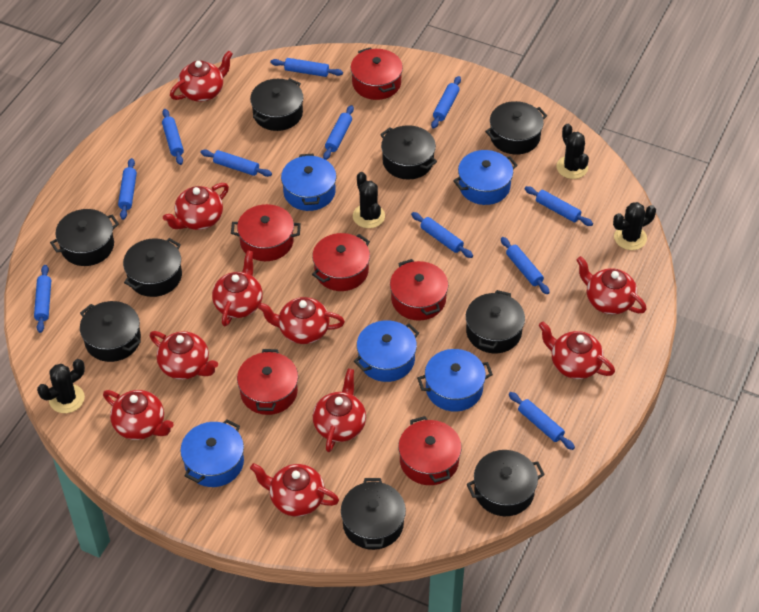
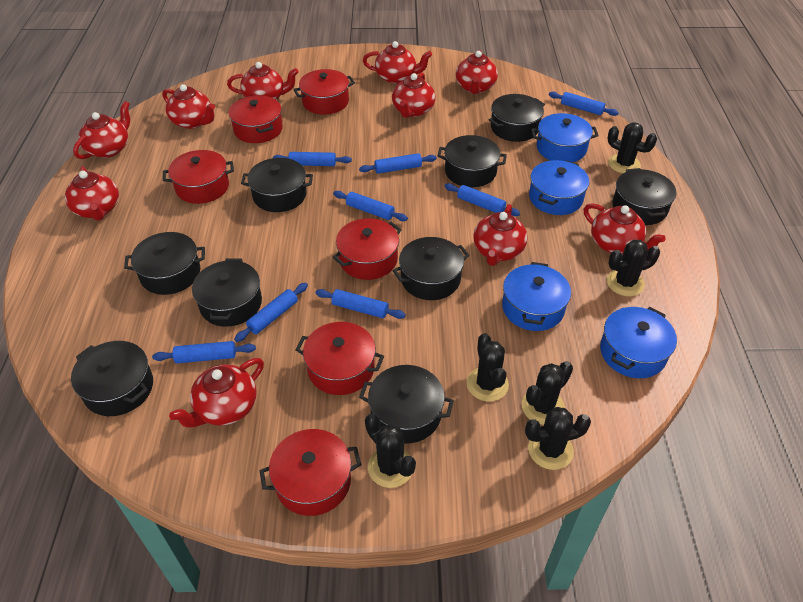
black cactus: 4 -> 6
blue pot: 5 -> 4
blue rolling pin: 11 -> 8

